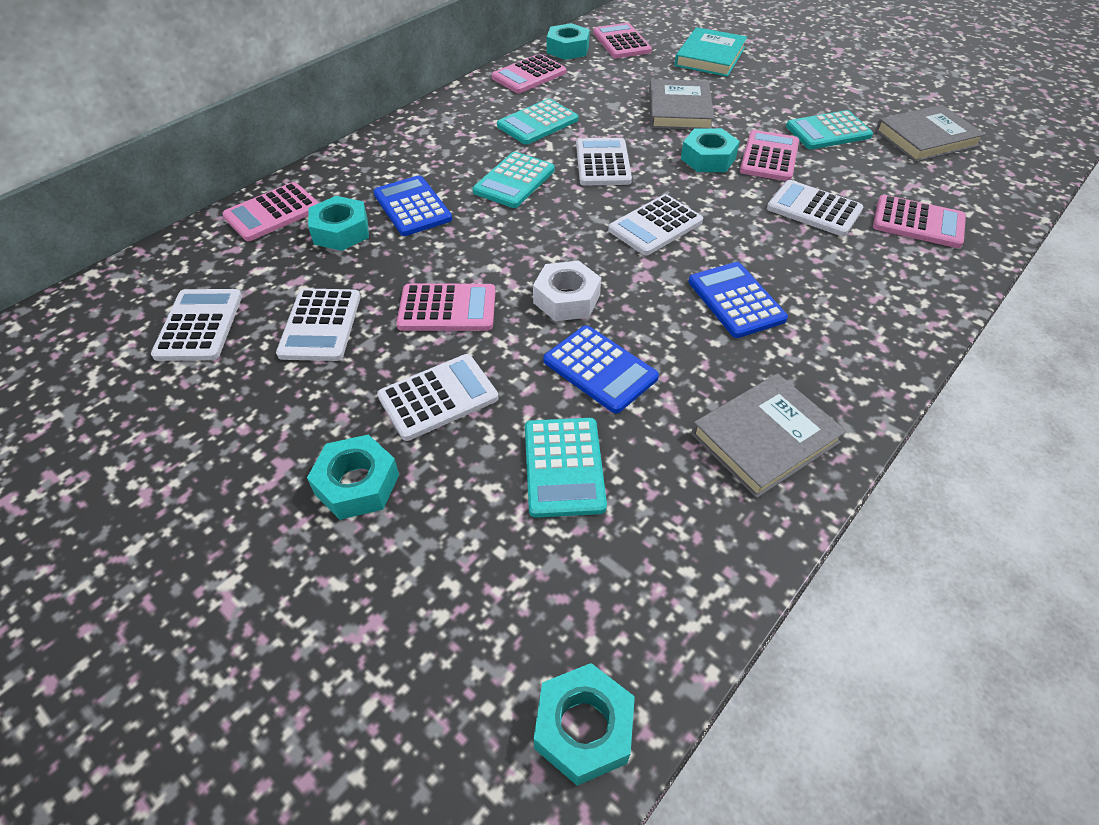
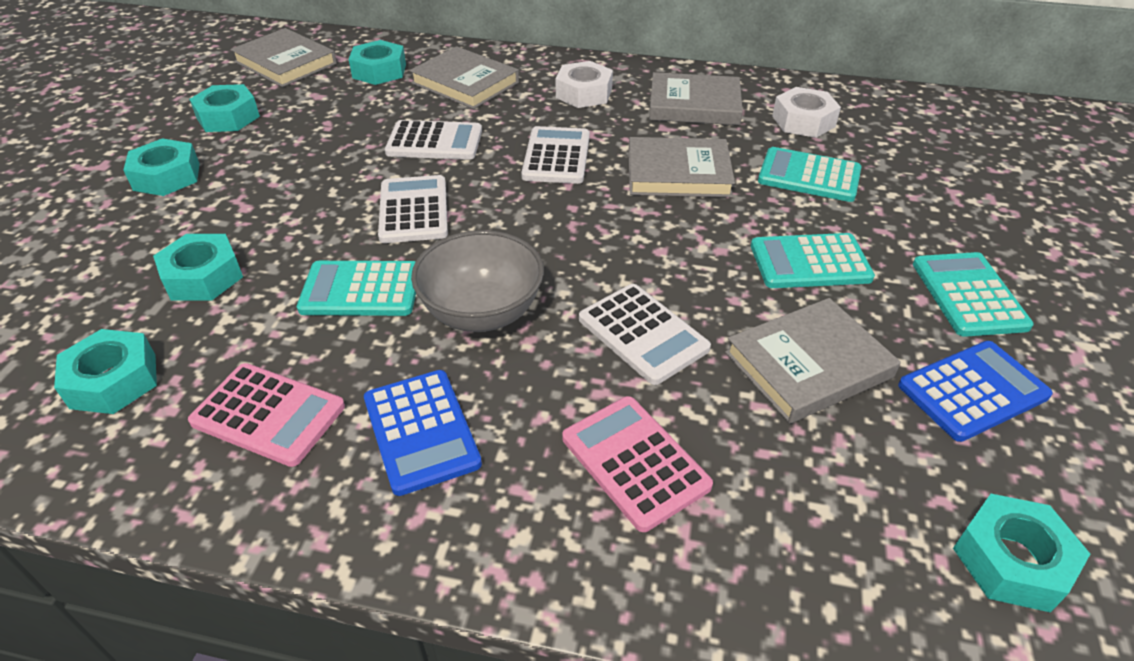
blue calculator: 3 -> 2
grey book: 3 -> 5
grey bowl: 0 -> 1
pink calculator: 6 -> 2
turquoise book: 1 -> 0
turquoise nut: 5 -> 6
white calculator: 6 -> 4
white nut: 1 -> 2

